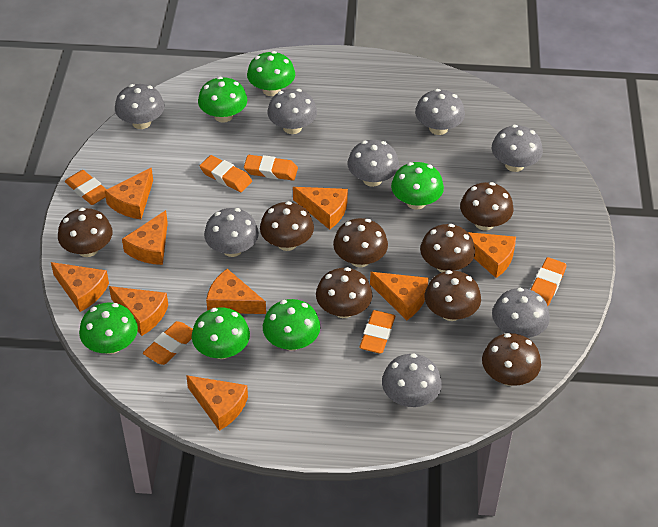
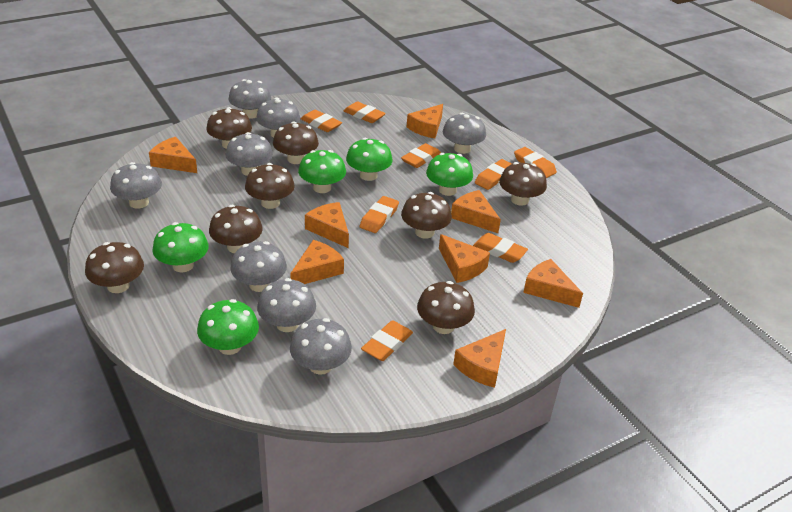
green mushroom: 6 -> 5
orange cheese: 9 -> 8
orange eraser: 6 -> 8

